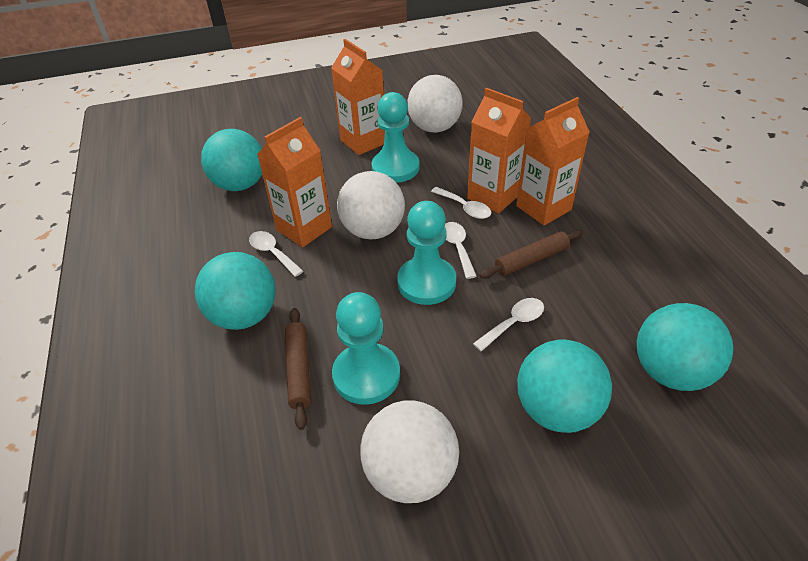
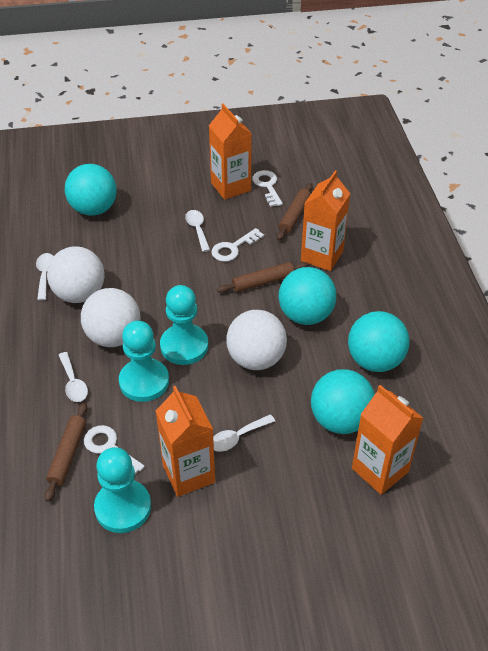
brown rolling pin: 2 -> 3
white key: 0 -> 3

